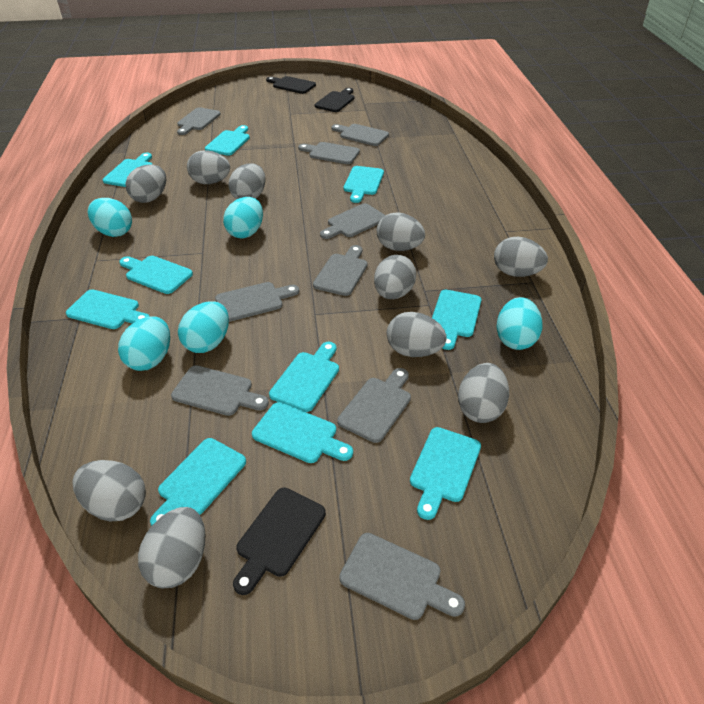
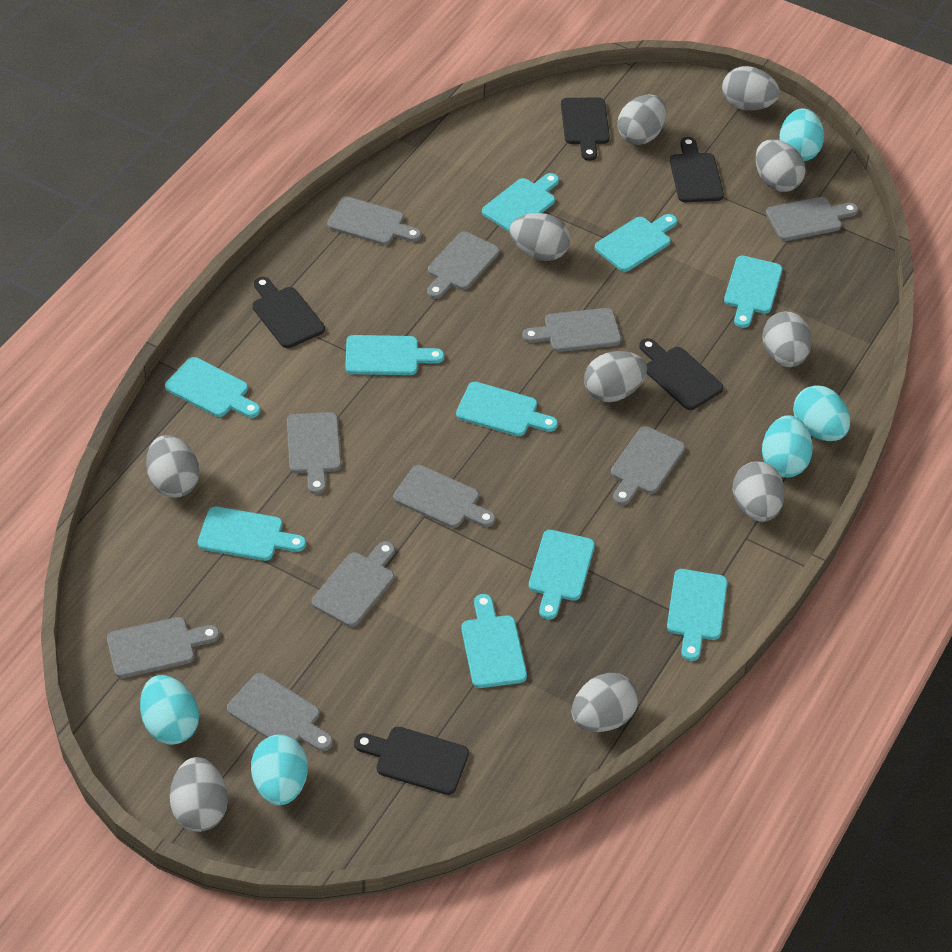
black cutting board: 3 -> 5
grey cutting board: 9 -> 10

